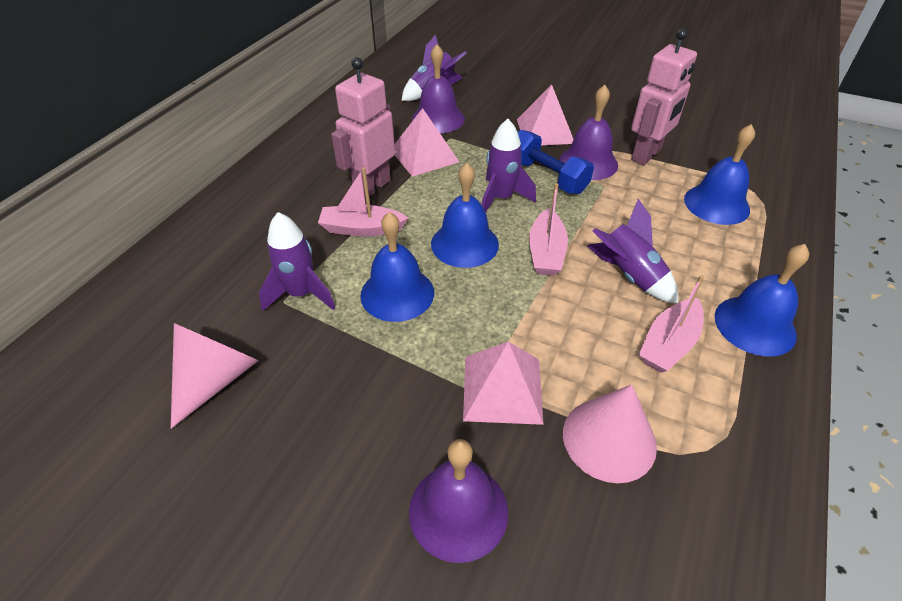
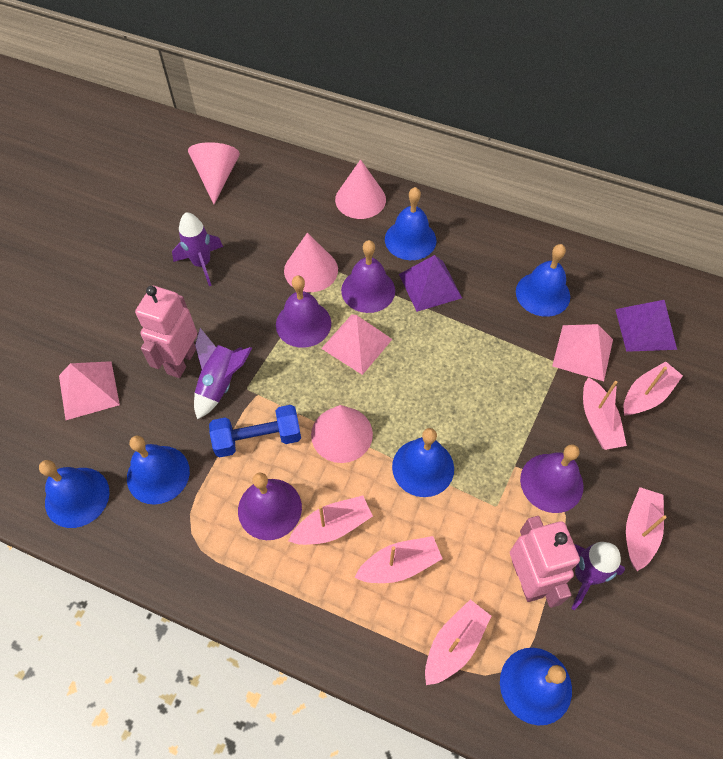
blue bell: 4 -> 6
pink boat: 3 -> 6
pink cone: 2 -> 4
purple bell: 3 -> 4
purple pyramid: 0 -> 2
purple rocket: 4 -> 3

